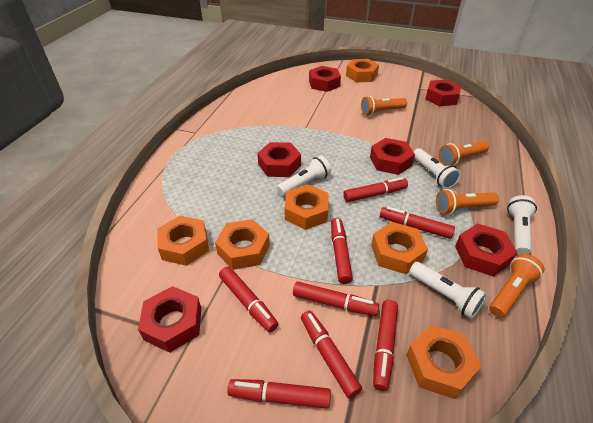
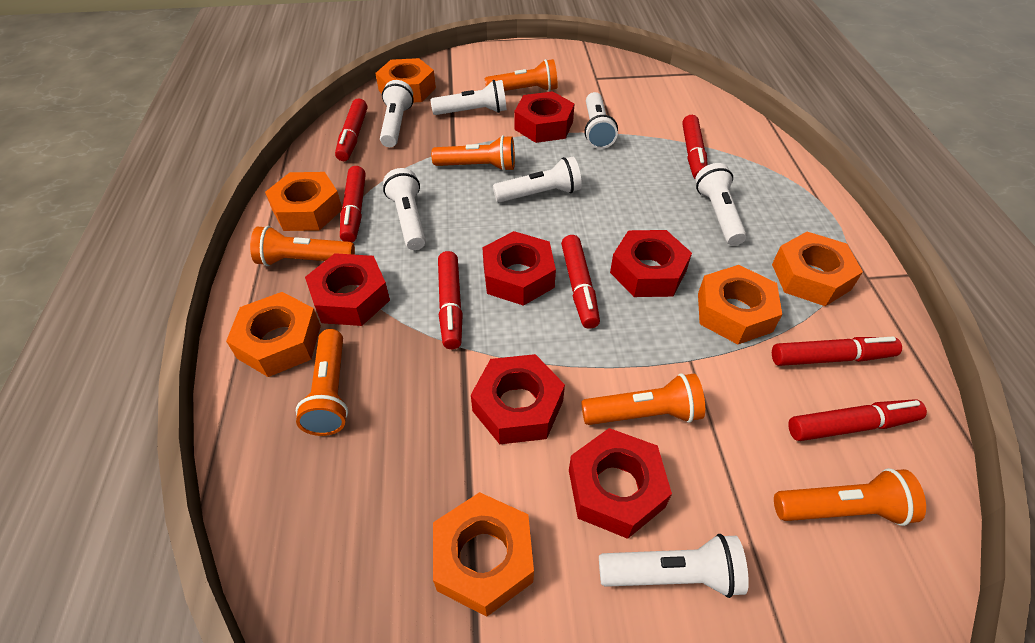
orange flashlight: 4 -> 6
red marker: 8 -> 7
white flashlight: 4 -> 7

